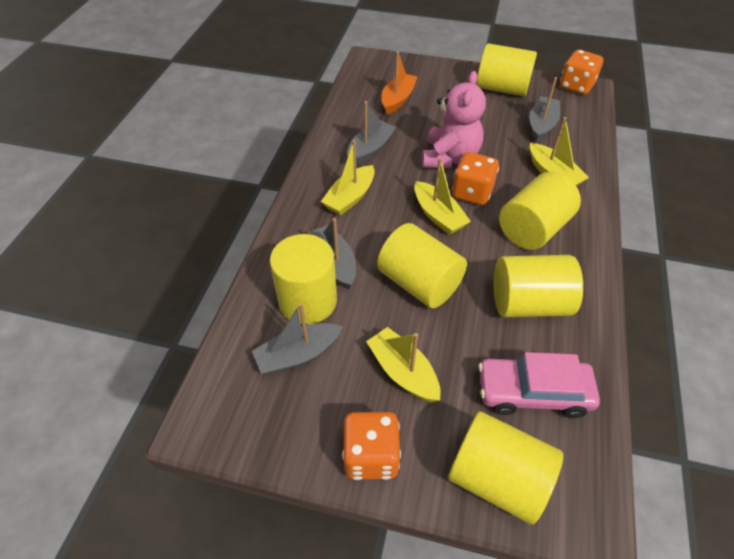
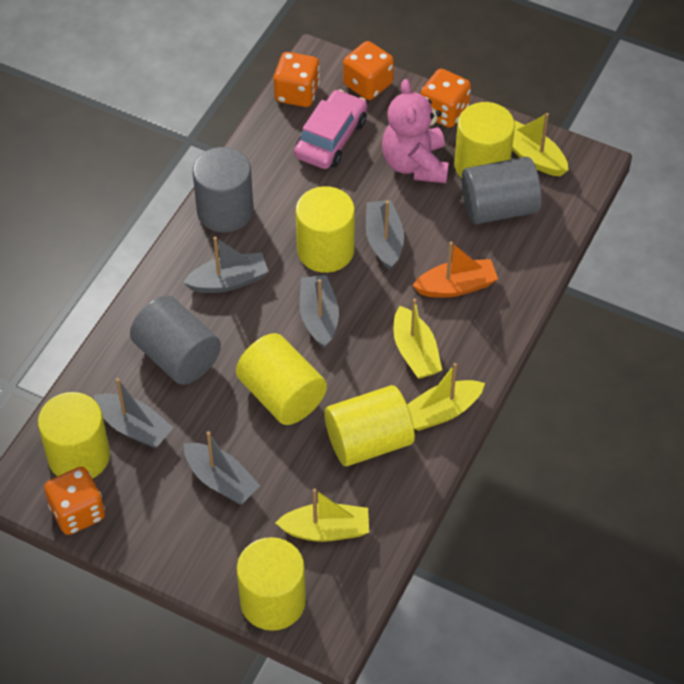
grey boat: 4 -> 5
grey cylinder: 0 -> 3
orange dice: 3 -> 4

